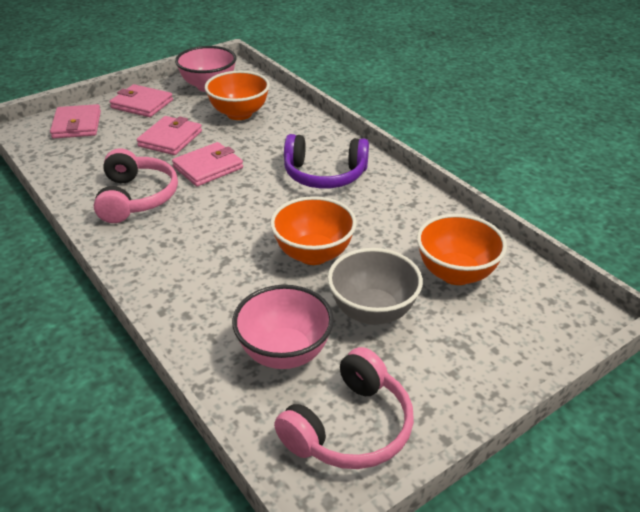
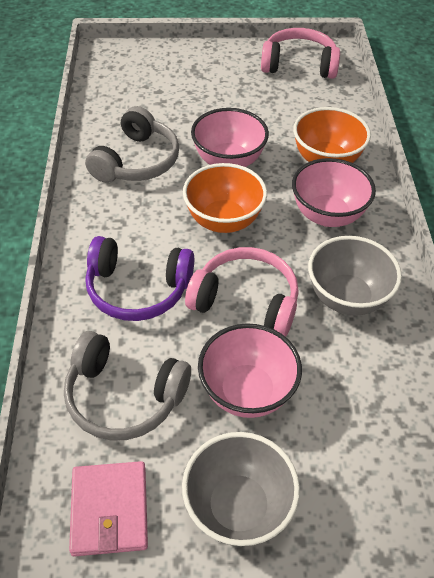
grey bowl: 1 -> 2
grey headphones: 0 -> 2
orange bowl: 3 -> 2
pink bowl: 2 -> 3
pink wallet: 4 -> 1

